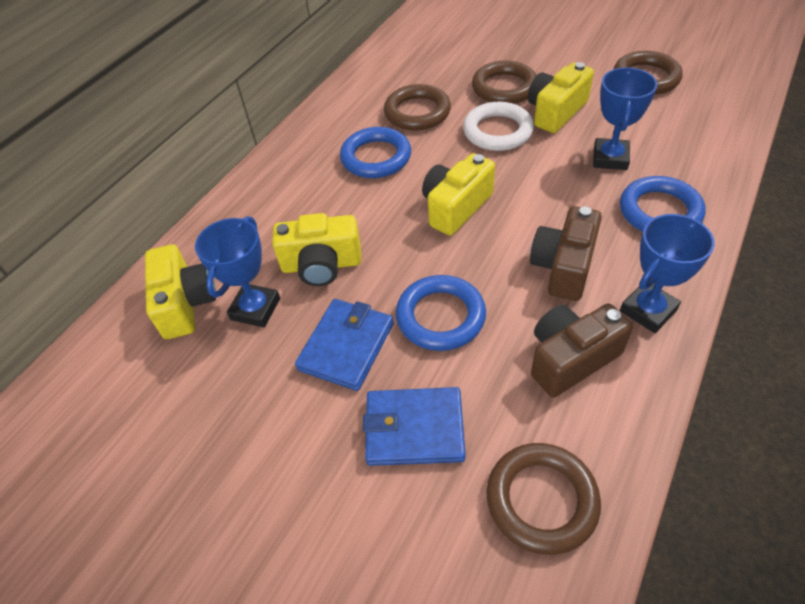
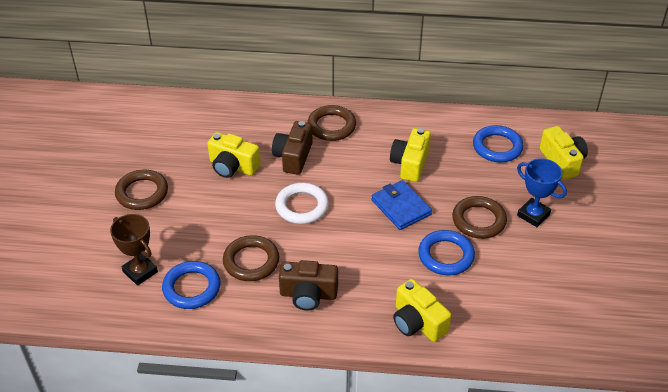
blue trophy: 3 -> 1
blue wallet: 2 -> 1
brown trophy: 0 -> 1

